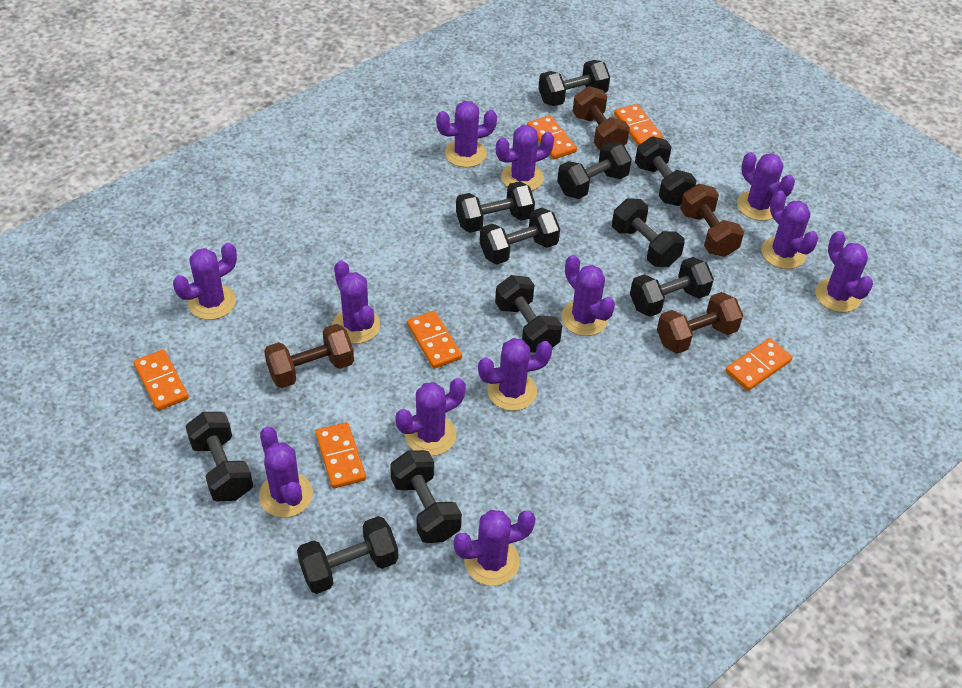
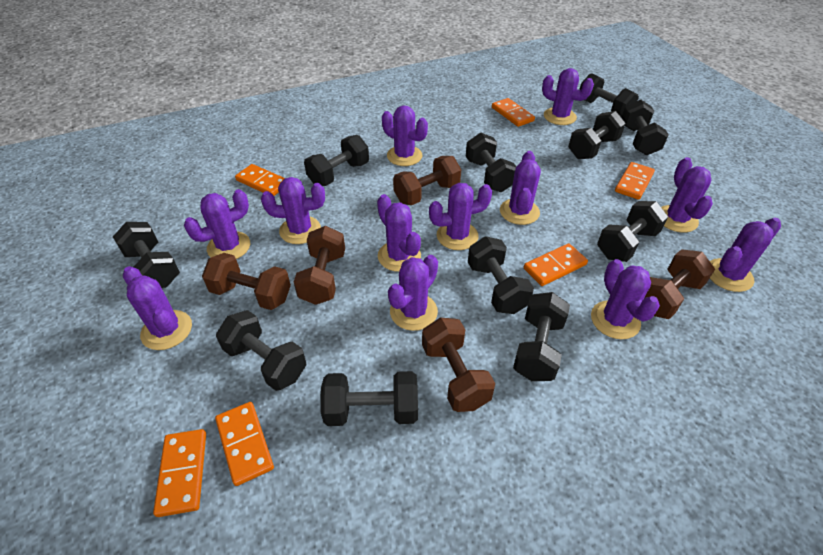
brown dumbbell: 4 -> 5

